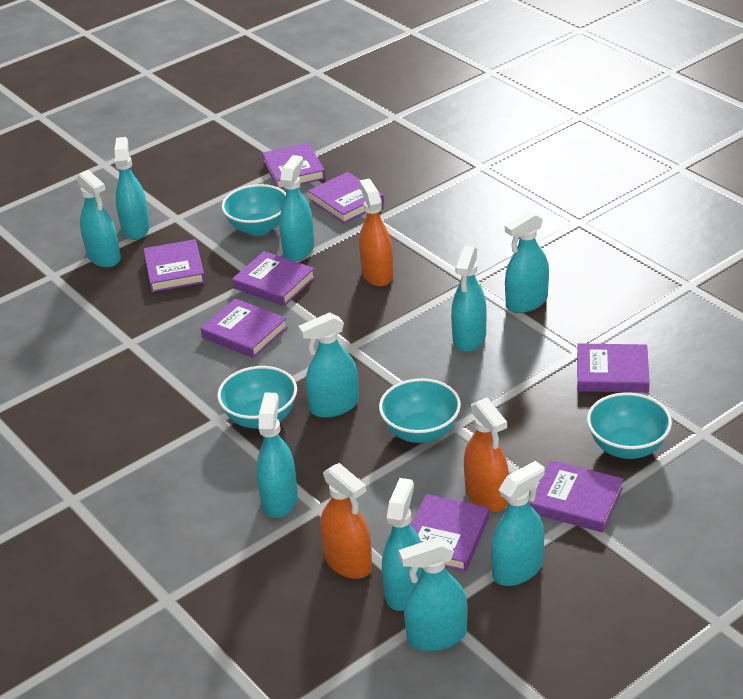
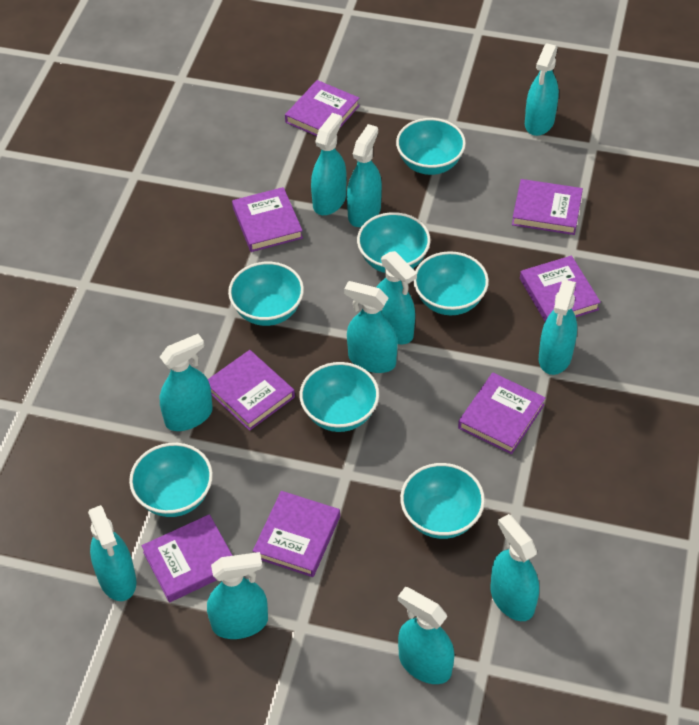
orange spray bottle: 3 -> 0
turquoise bowl: 4 -> 7
turquoise spray bottle: 10 -> 11

